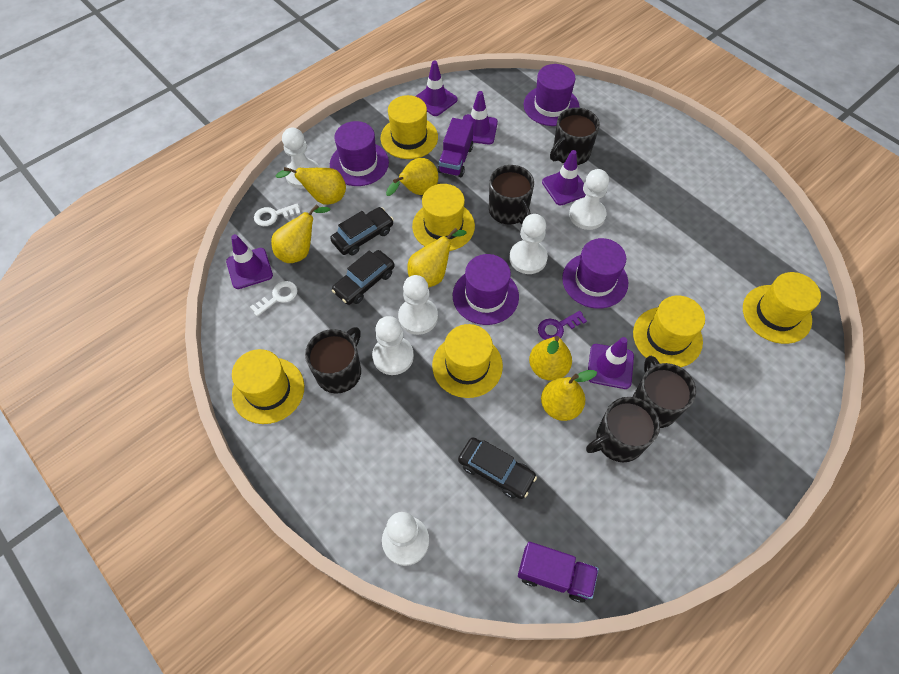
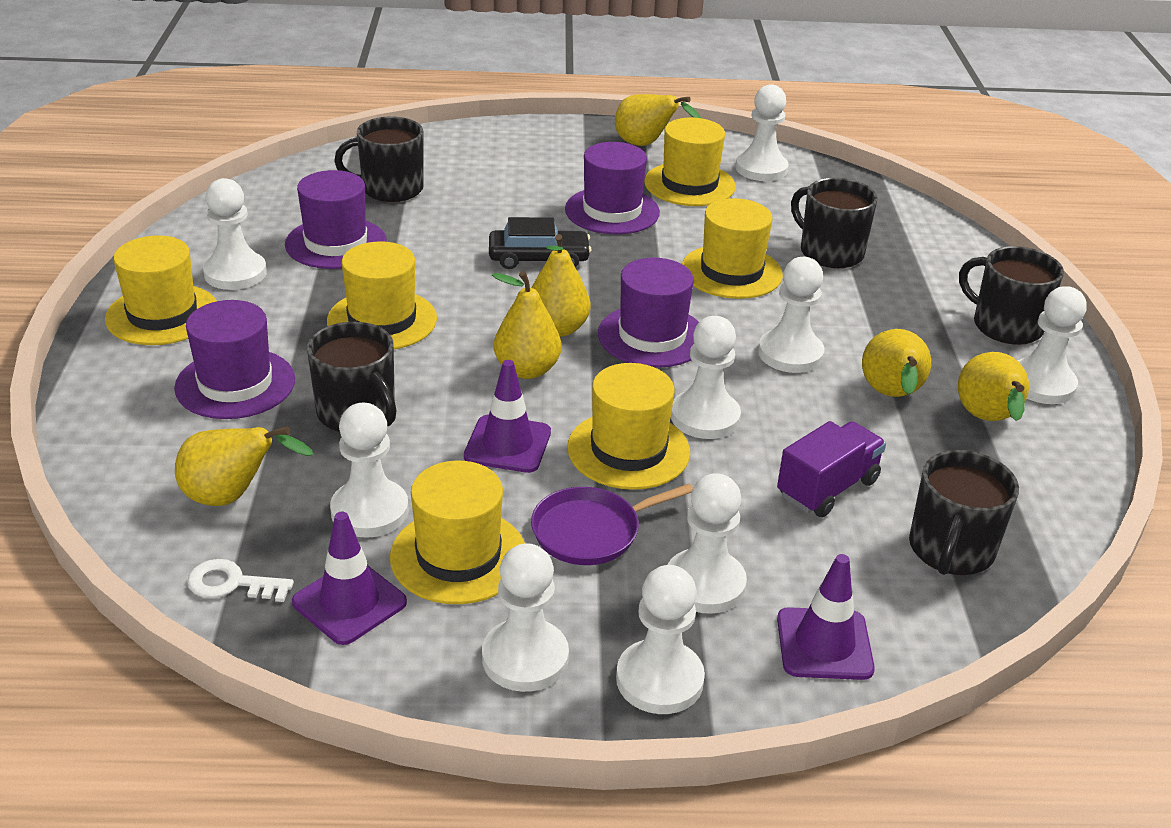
black car: 3 -> 1
purple key: 1 -> 0
purple pan: 0 -> 1
purple traffic cone: 5 -> 3
purple truck: 2 -> 1
white key: 2 -> 1
white pawn: 6 -> 9

